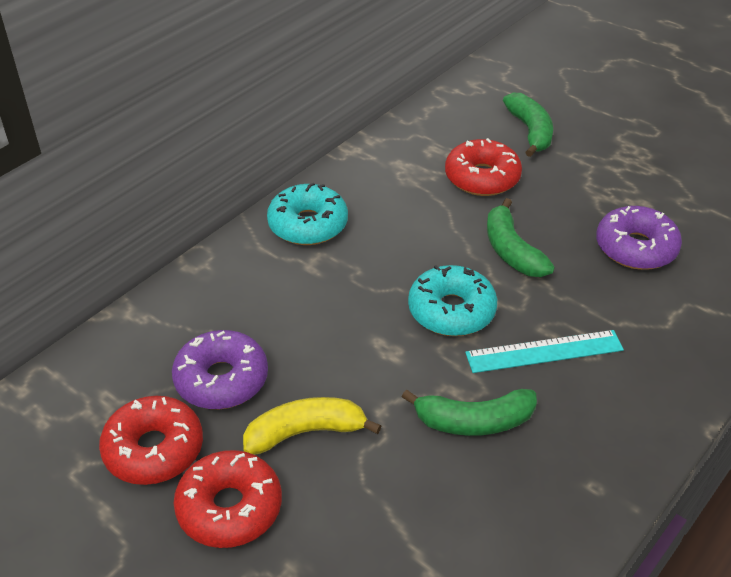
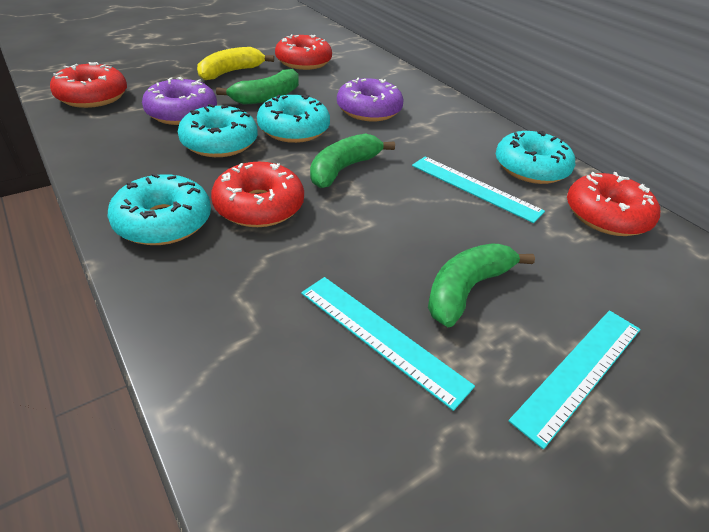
red donut: 3 -> 4
turquoise donut: 2 -> 4
turquoise ruler: 1 -> 3

